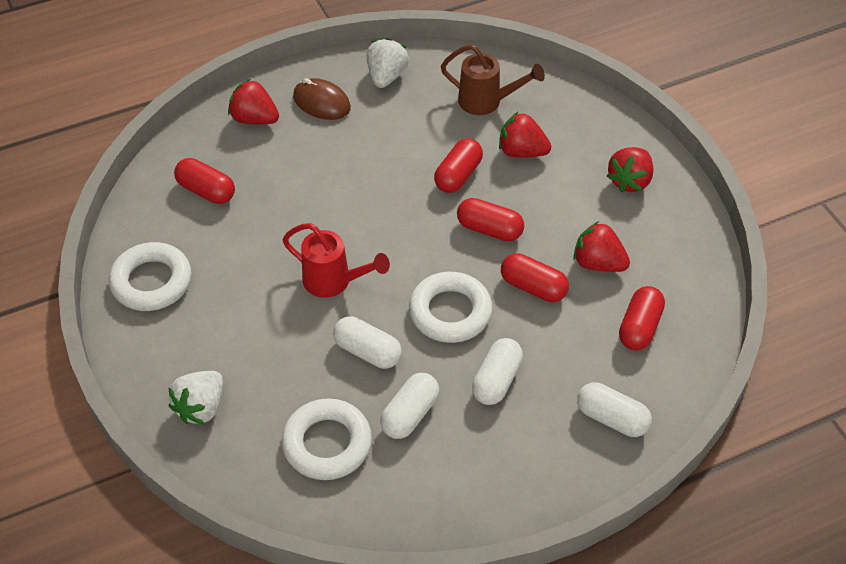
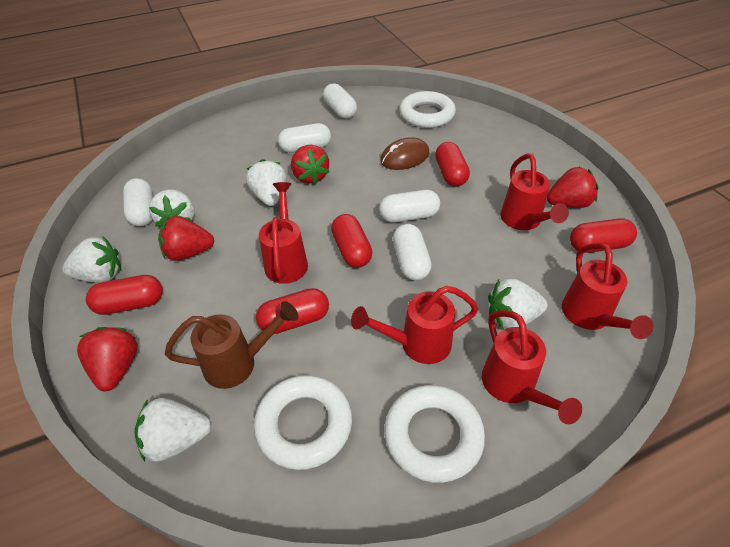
red watering can: 1 -> 5
white capsule: 4 -> 5
white strawberry: 2 -> 5

